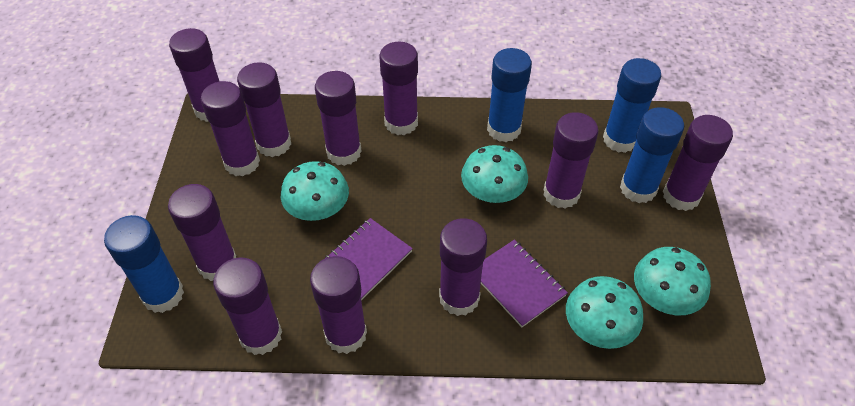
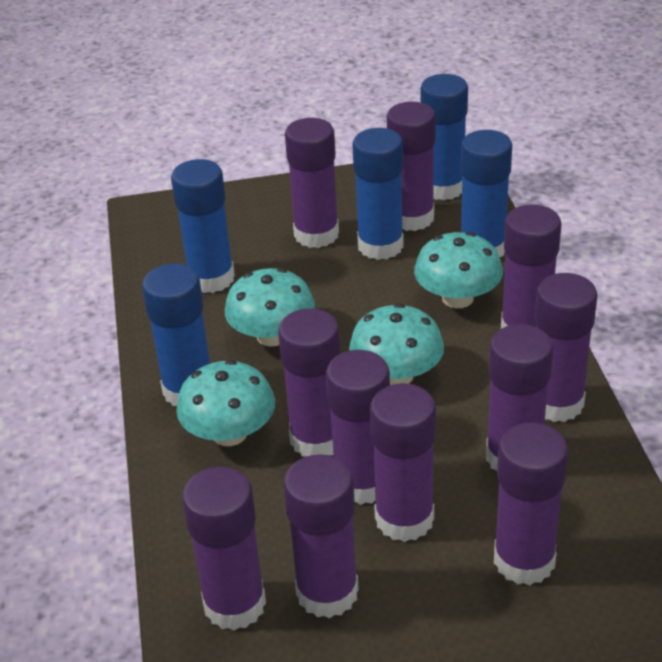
blue glue stick: 4 -> 5
purple notebook: 2 -> 0

